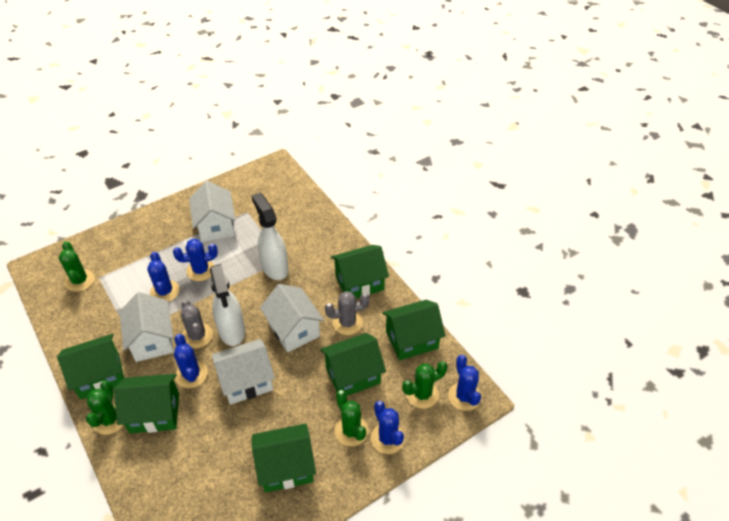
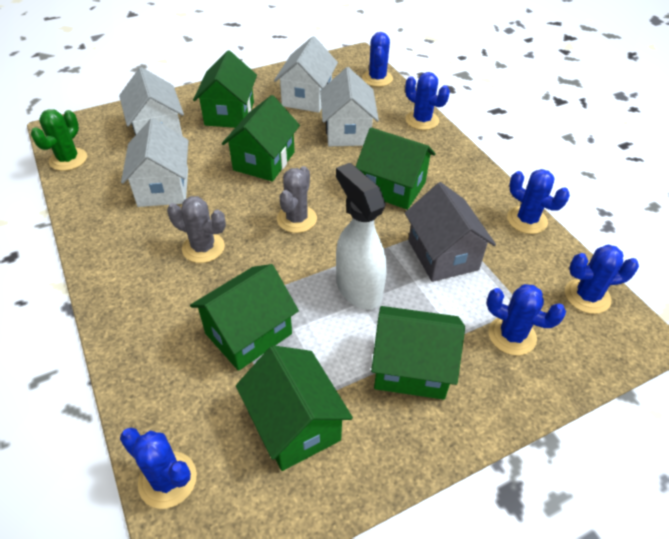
blue cactus: 5 -> 6
green cactus: 4 -> 1
grey house: 0 -> 1
white spray bottle: 2 -> 1

